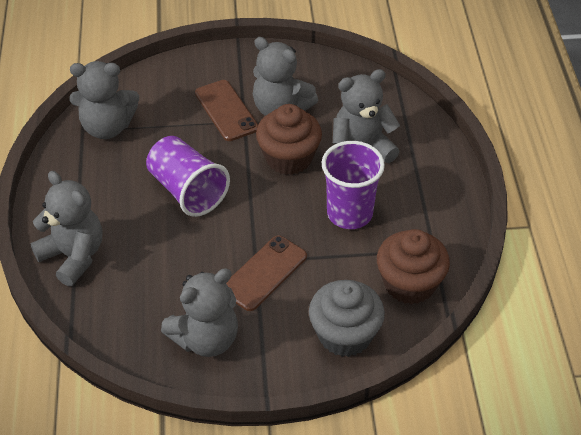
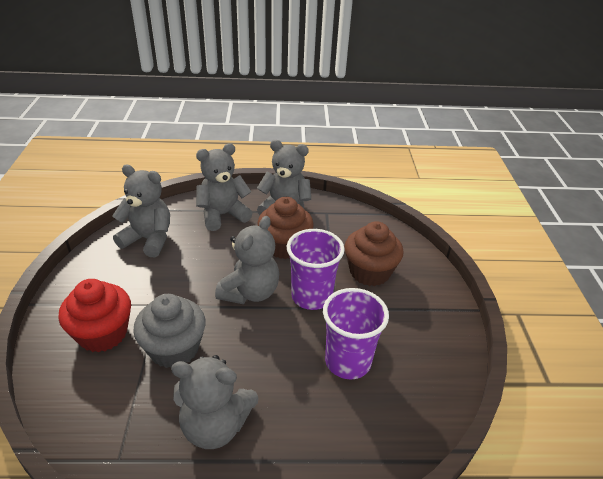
brown phone: 2 -> 0
red cupcake: 0 -> 1

